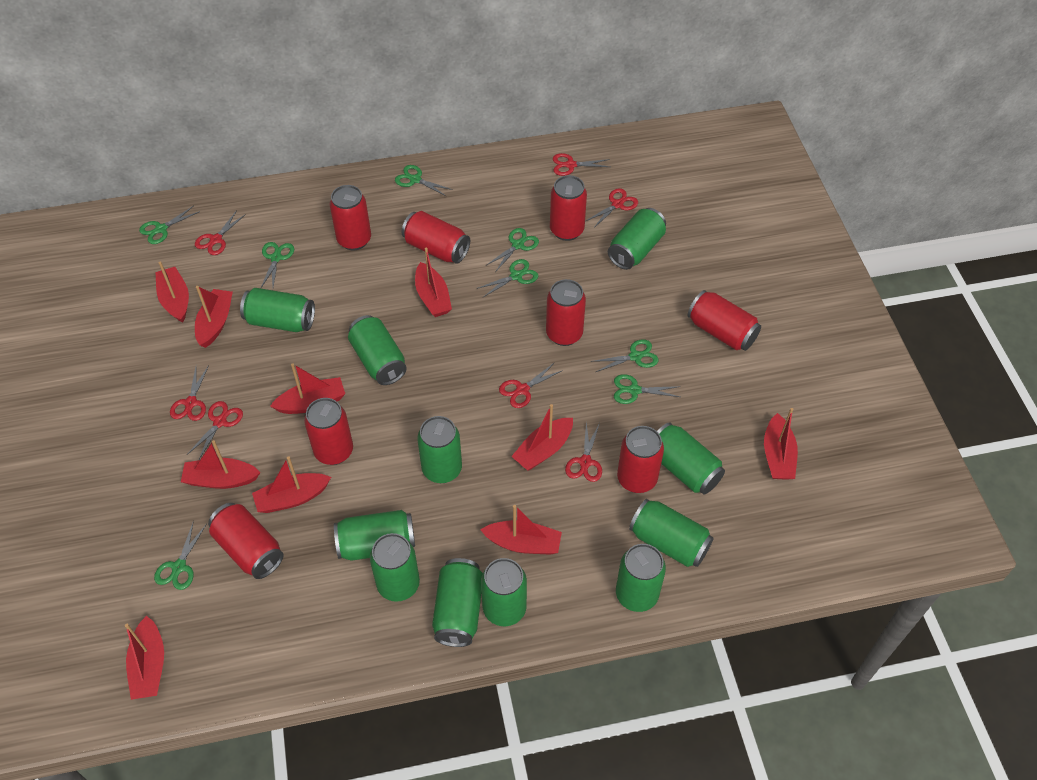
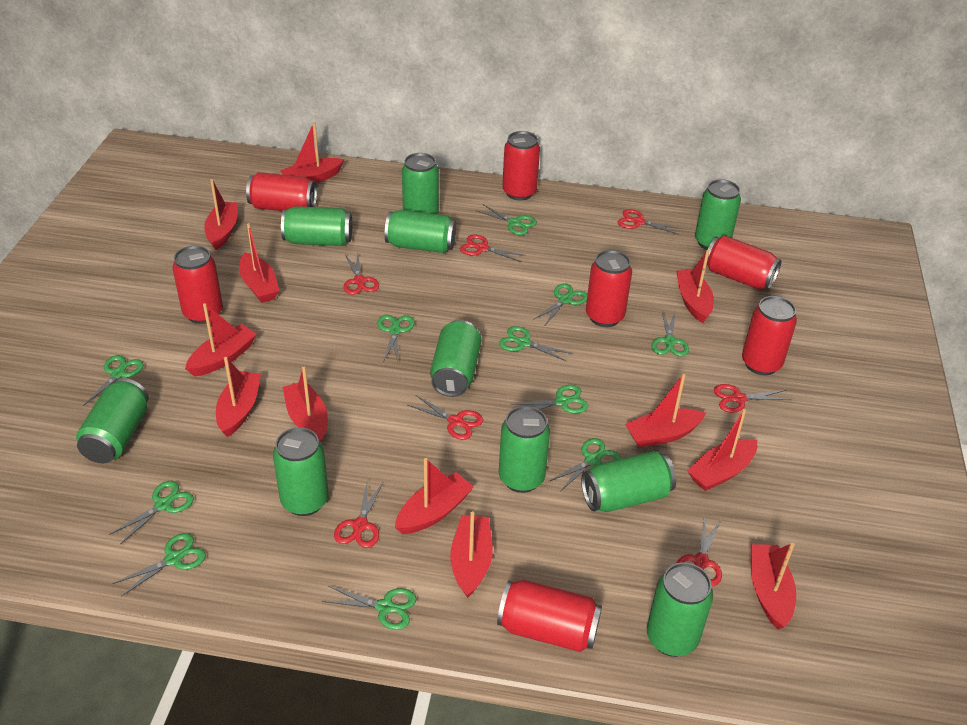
green can: 11 -> 10
green scissors: 8 -> 11
red boat: 10 -> 12
red can: 8 -> 7

